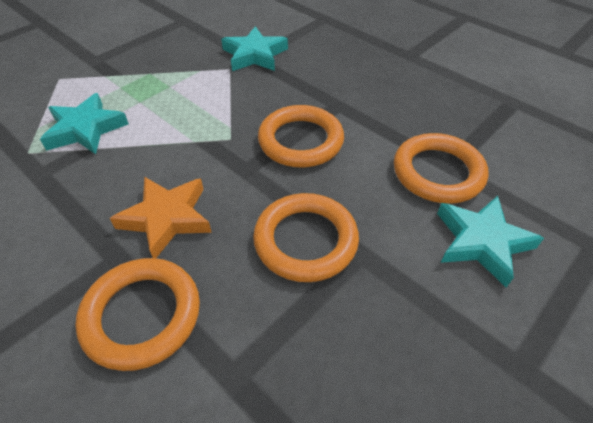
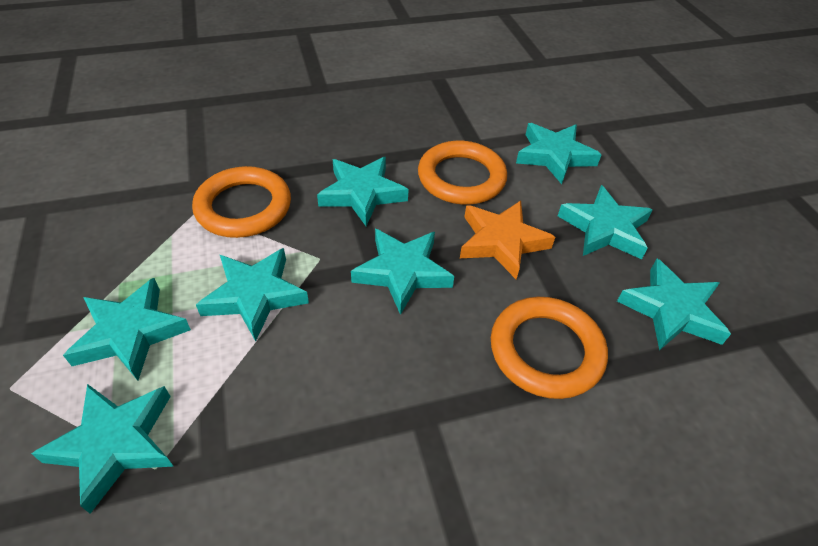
orange ring: 4 -> 3
turquoise star: 3 -> 8

